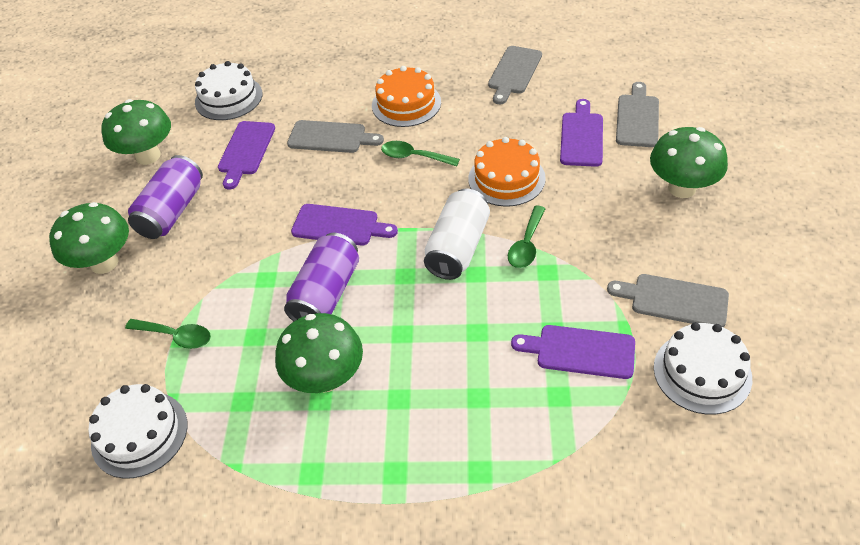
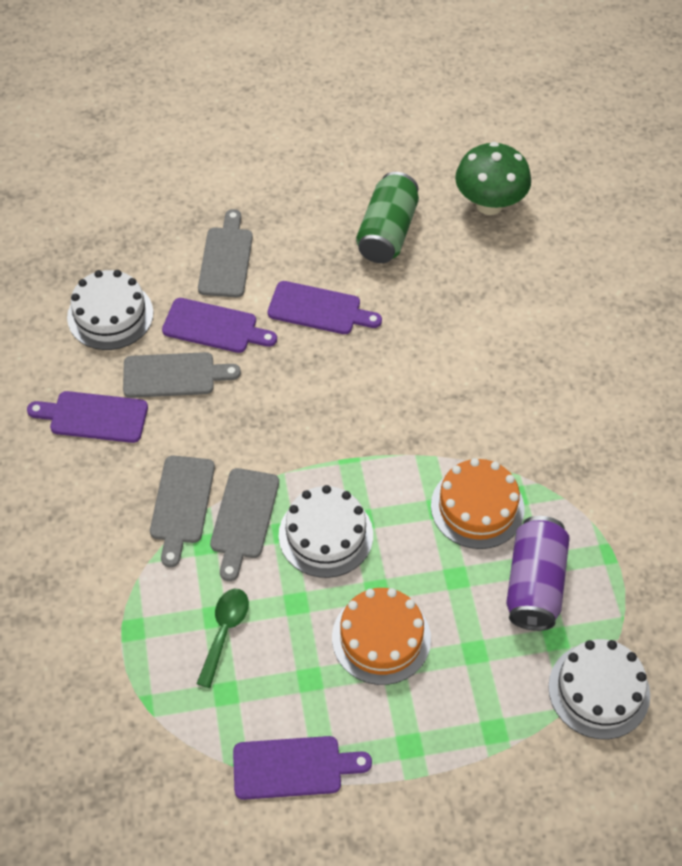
green can: 0 -> 1
green mushroom: 4 -> 1
green spoon: 3 -> 1
purple can: 2 -> 1
white can: 1 -> 0

